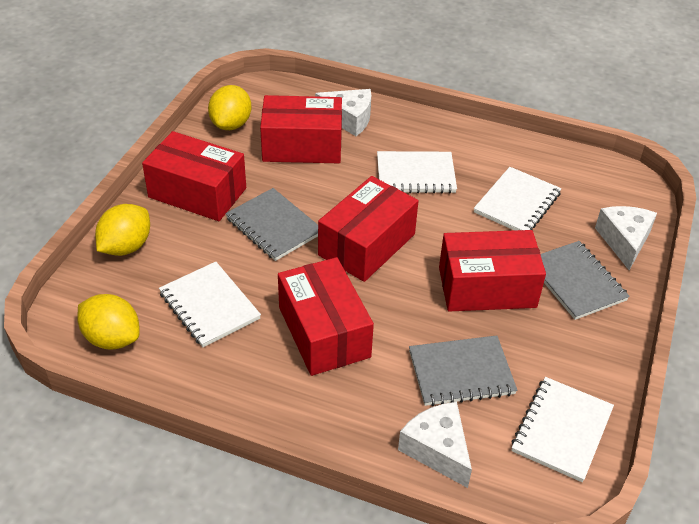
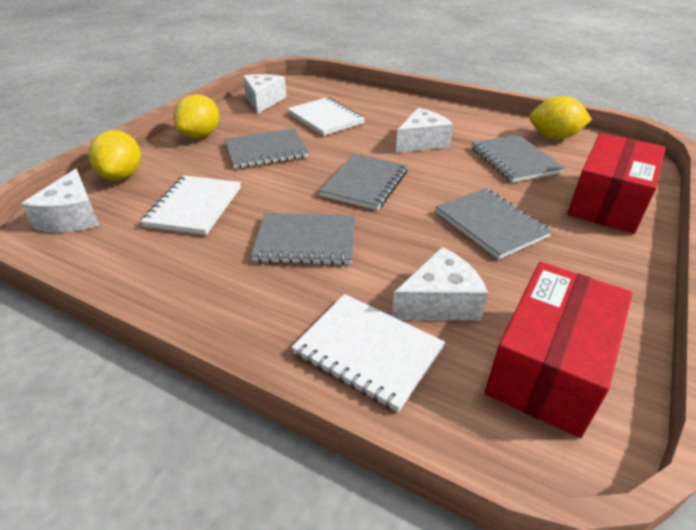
grey notebook: 3 -> 5
red box: 5 -> 2
white cheese: 3 -> 4
white notebook: 4 -> 3

